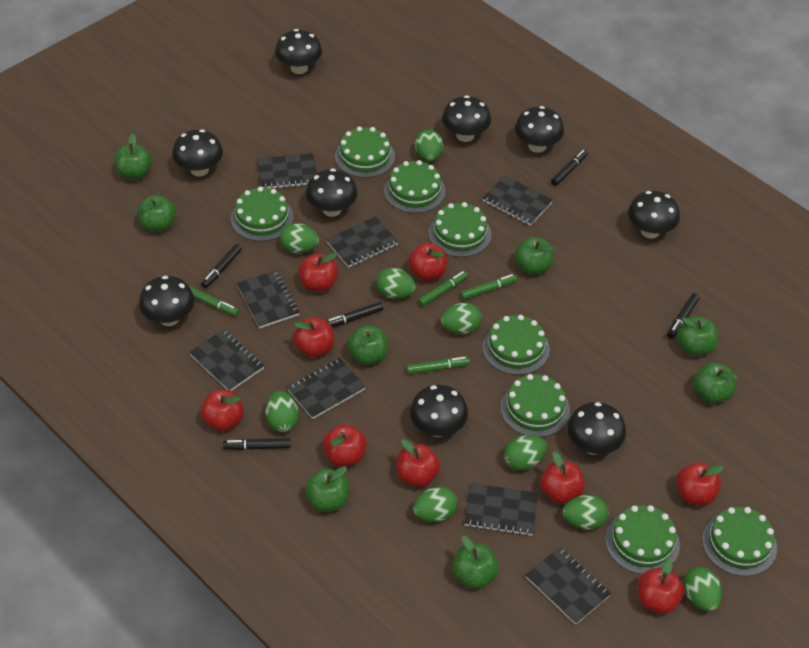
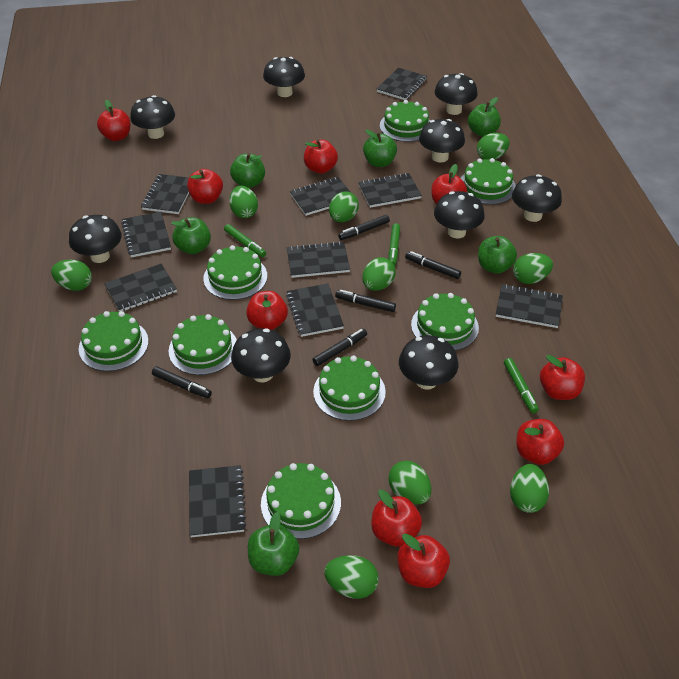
black notebook: 8 -> 10
green apple: 8 -> 6
green marker: 4 -> 3

